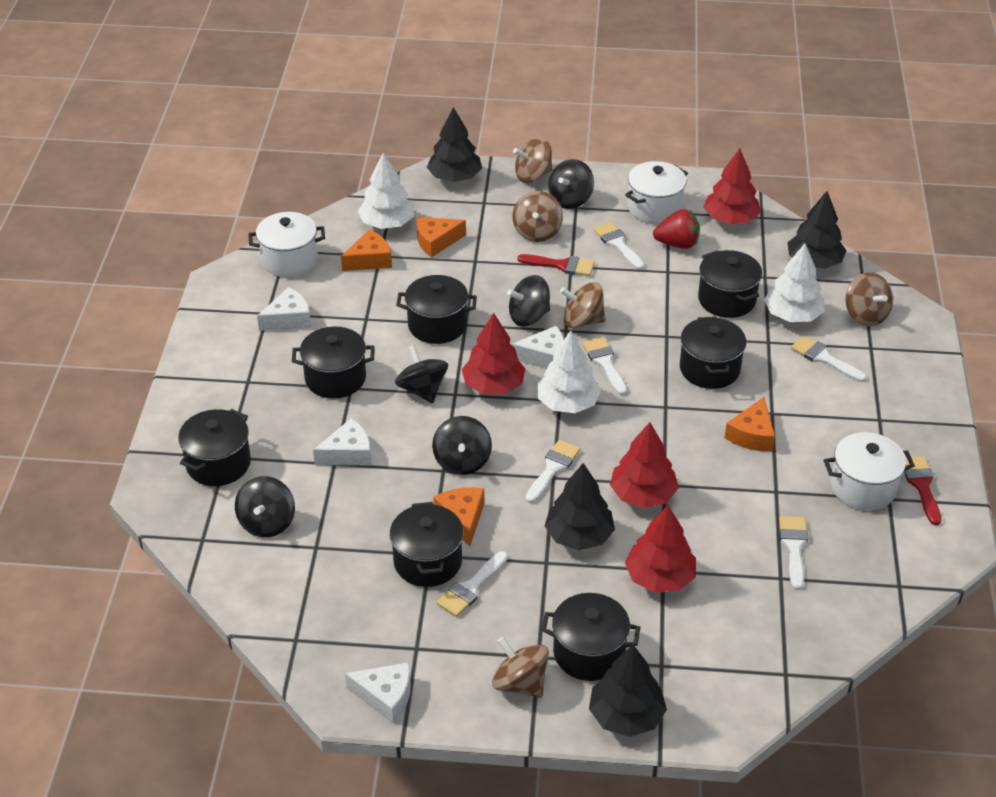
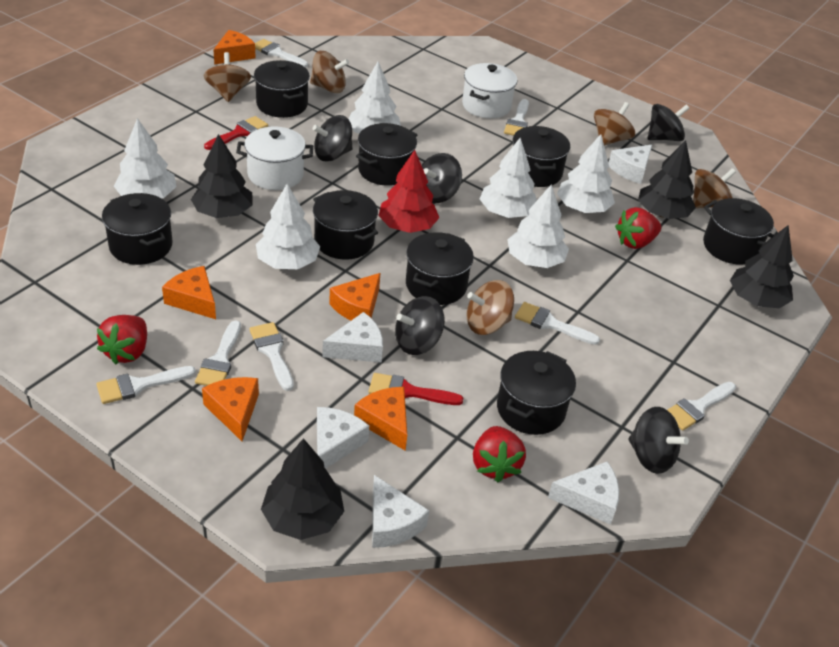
black pot: 7 -> 8
orange cheese: 4 -> 5
red strawberry: 1 -> 3
red tree: 4 -> 1
white brush: 6 -> 7
white cheese: 4 -> 5
white pot: 3 -> 2
white tree: 3 -> 6

